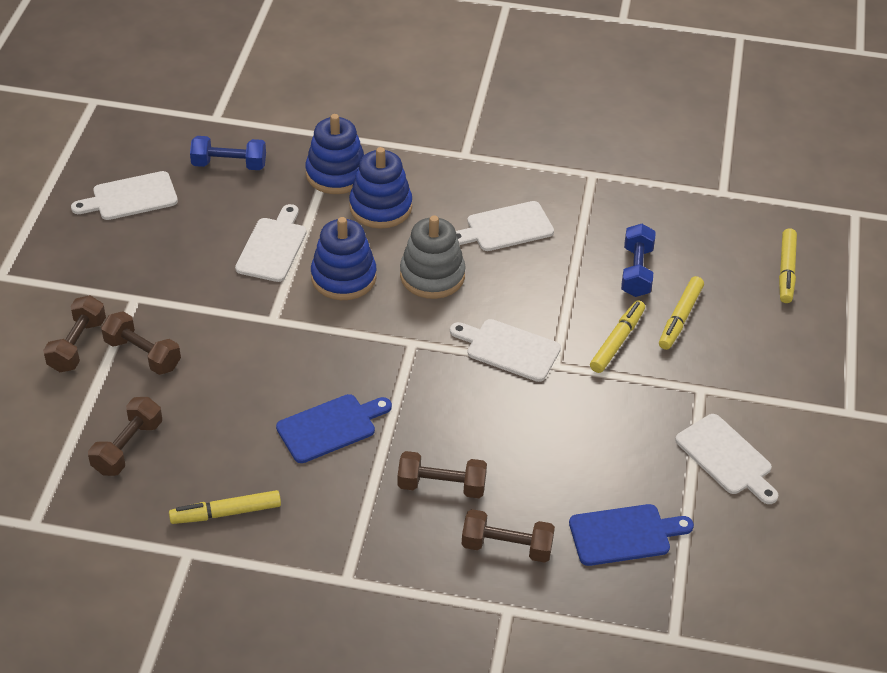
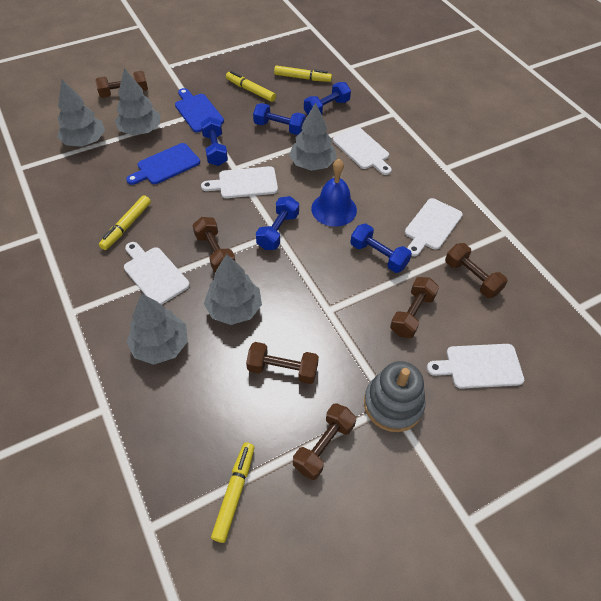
blue bell: 0 -> 1
blue dumbbell: 2 -> 5
blue stacking toy: 3 -> 0
brown dumbbell: 5 -> 6
grey tree: 0 -> 5

